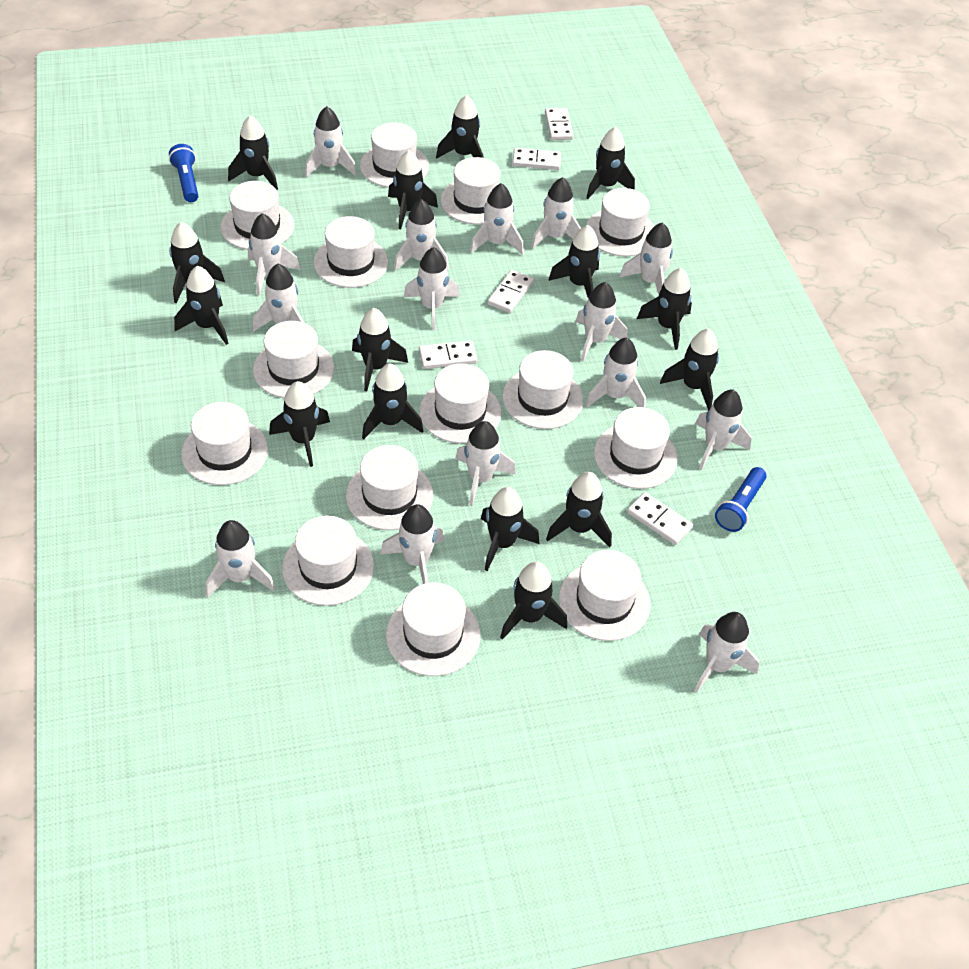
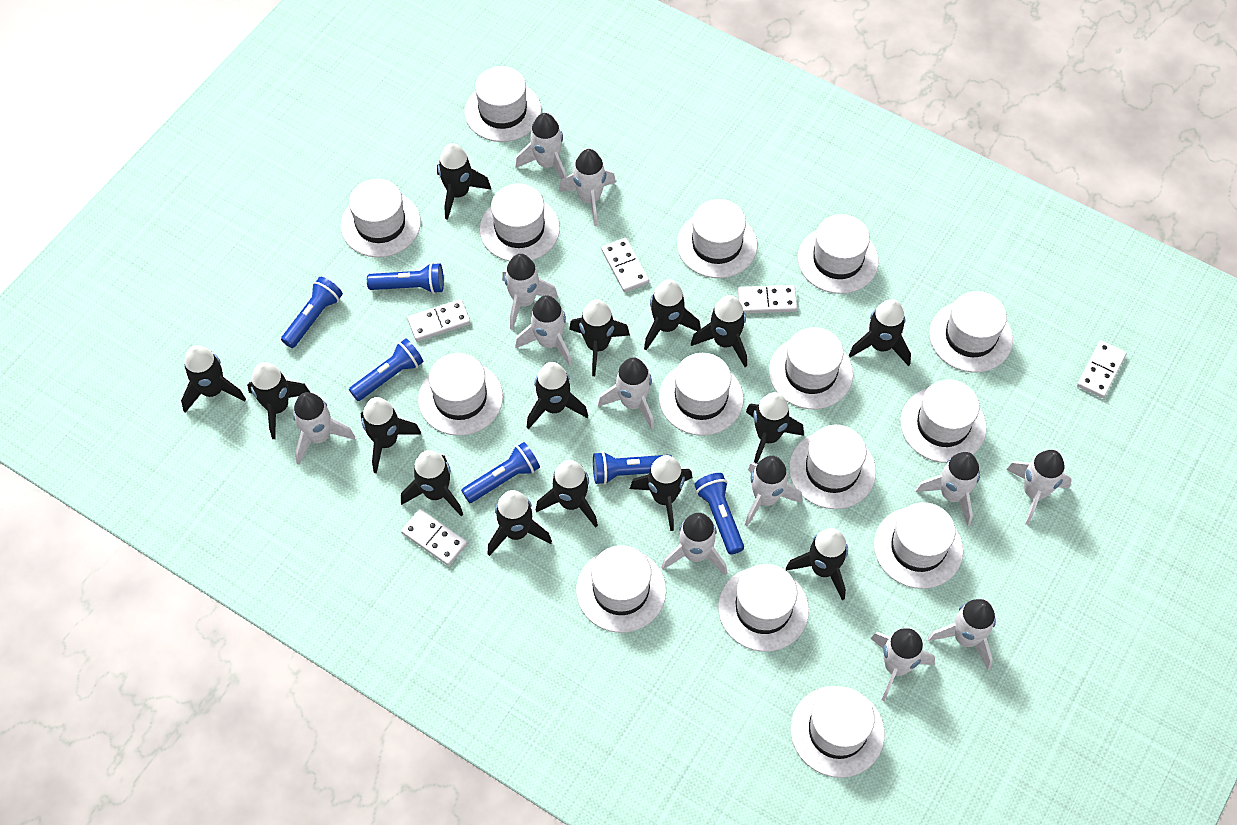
blue flashlight: 2 -> 6
white hat: 14 -> 15
white rocket: 15 -> 12

